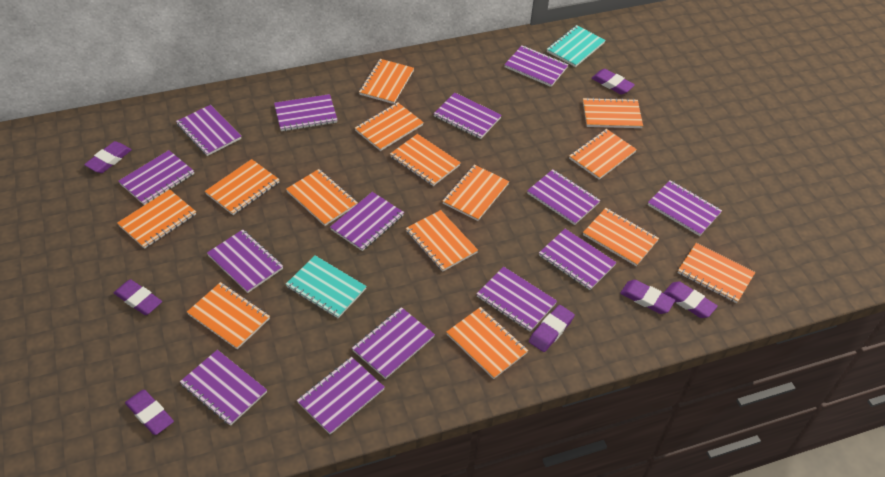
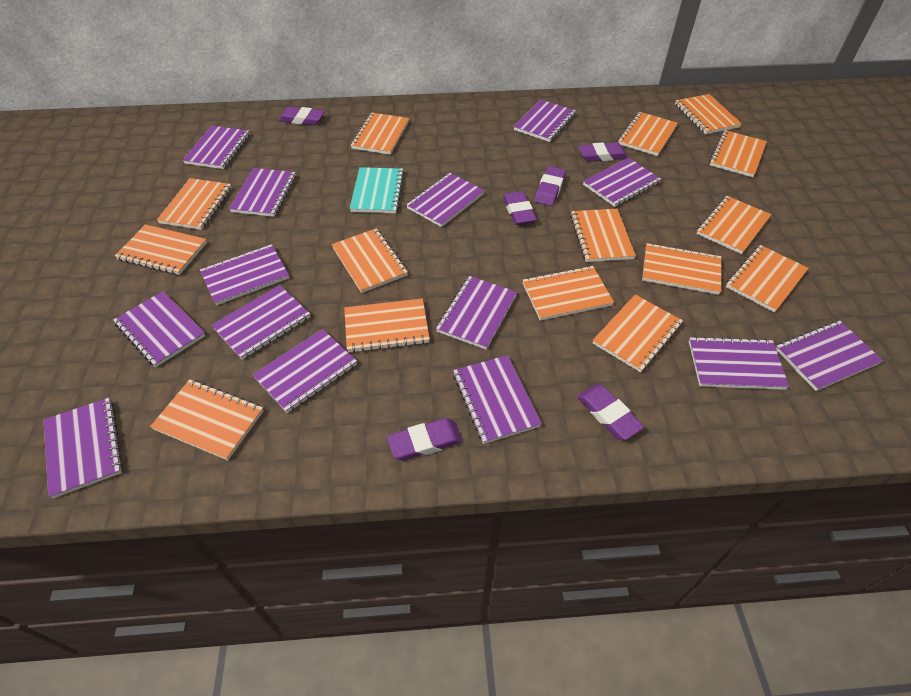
orange notebook: 14 -> 15
purple eraser: 7 -> 6
turquoise notebook: 2 -> 1

